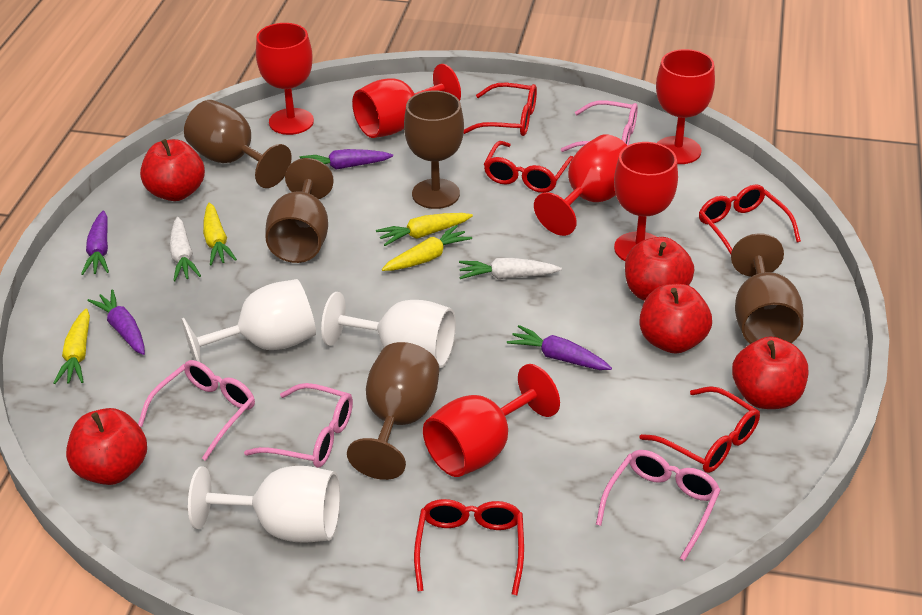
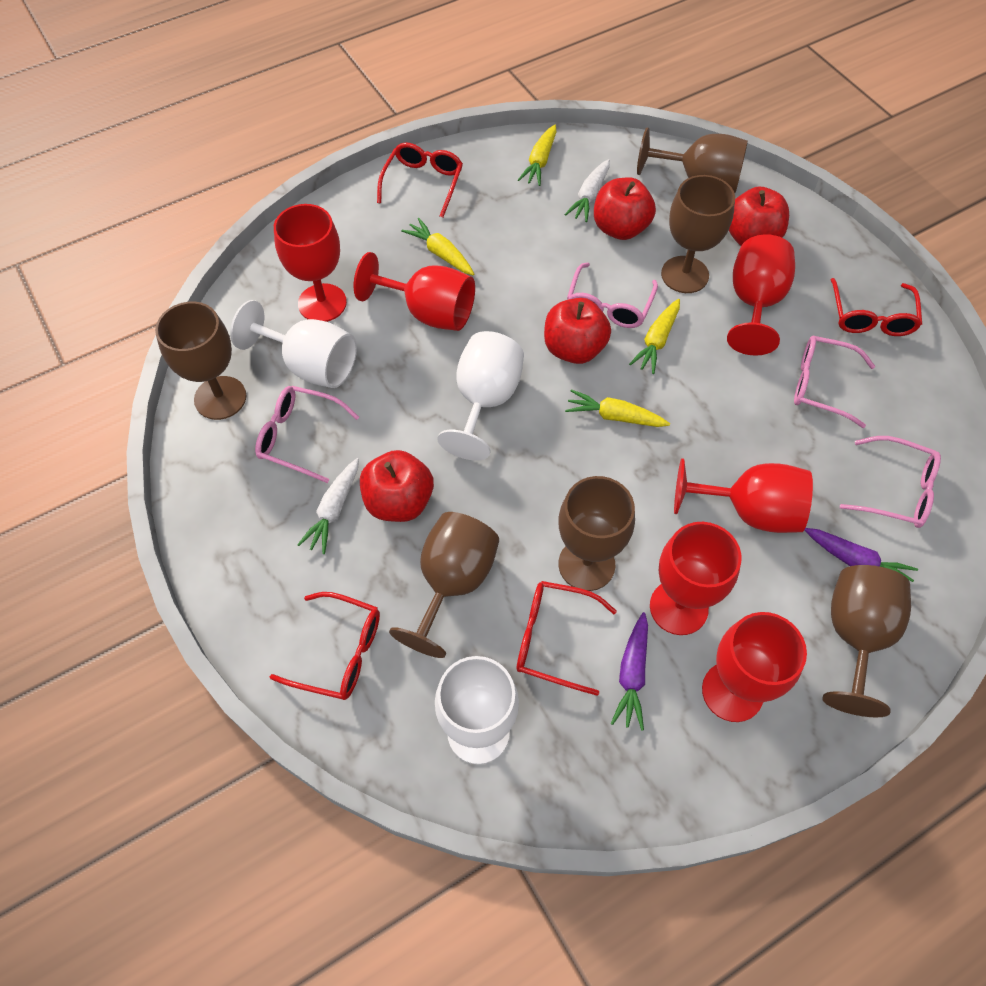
brown goblet: 5 -> 6
purple carrot: 4 -> 2
red apple: 5 -> 4
red glasses: 5 -> 4

